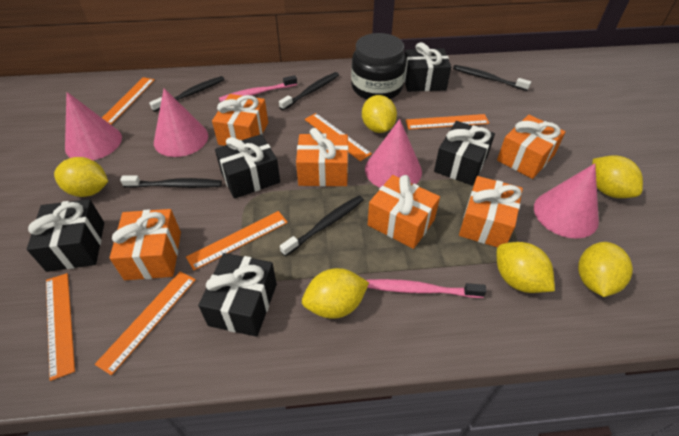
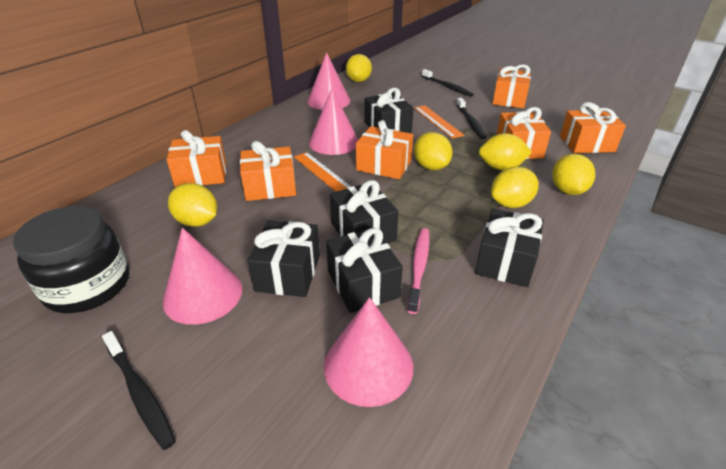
black toothbrush: 5 -> 3
orange ruler: 6 -> 2
pink toothbrush: 2 -> 1

